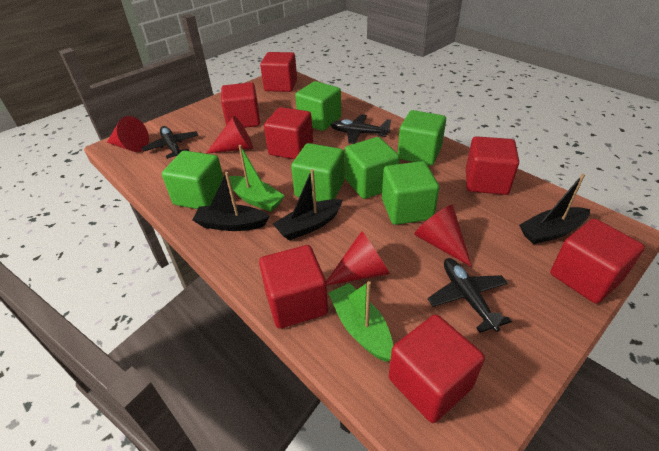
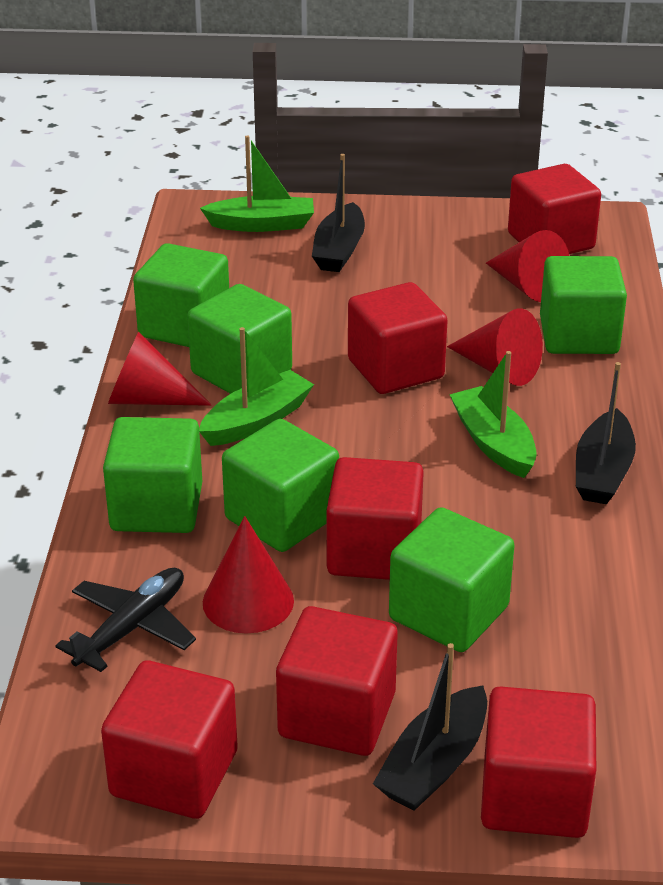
black plane: 3 -> 1
green boat: 2 -> 3
red cube: 7 -> 6

